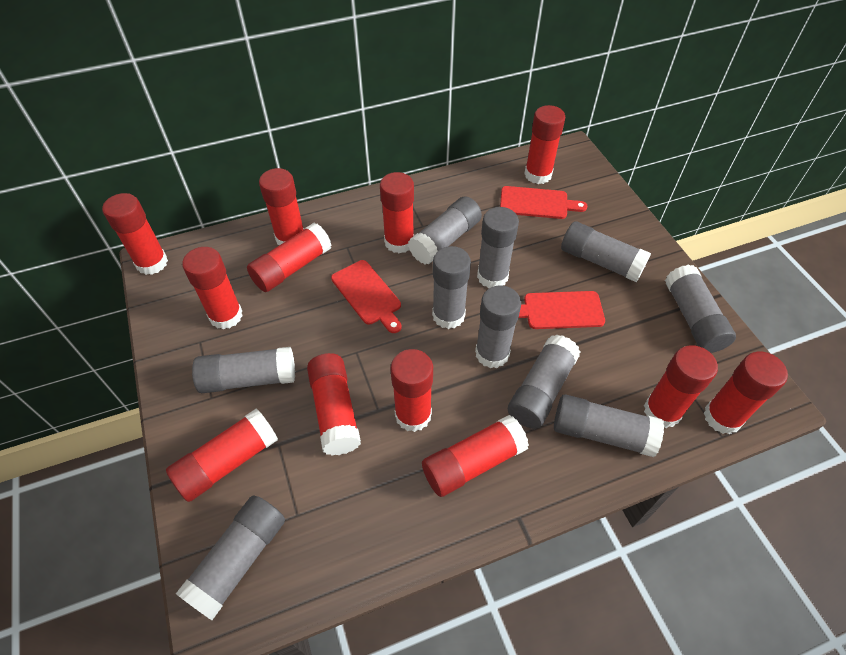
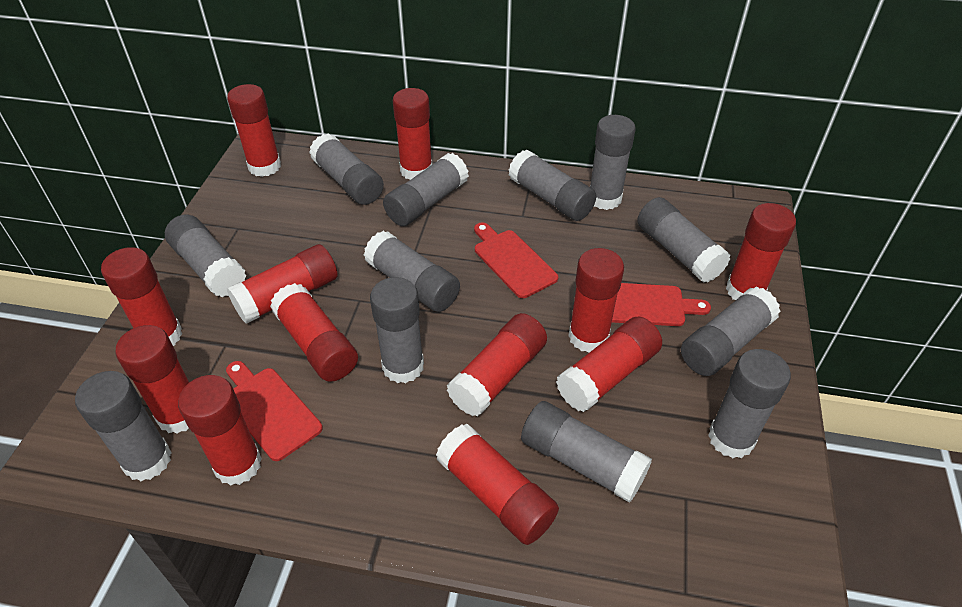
grey glue stick: 10 -> 12

